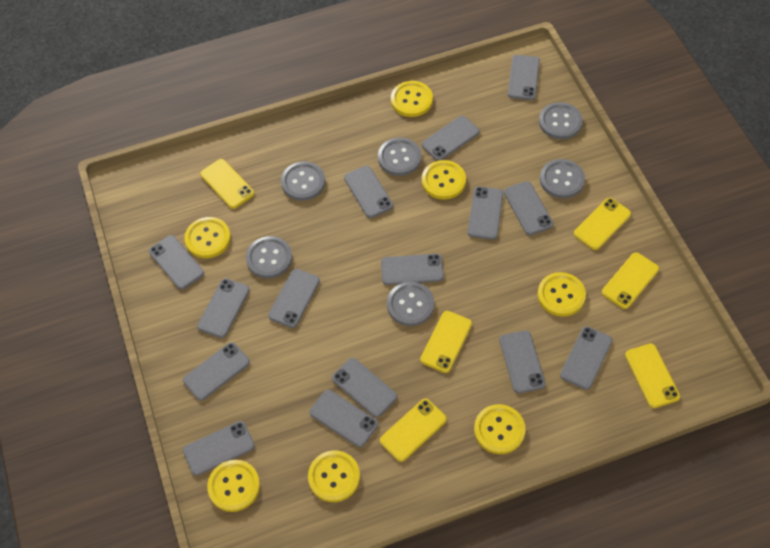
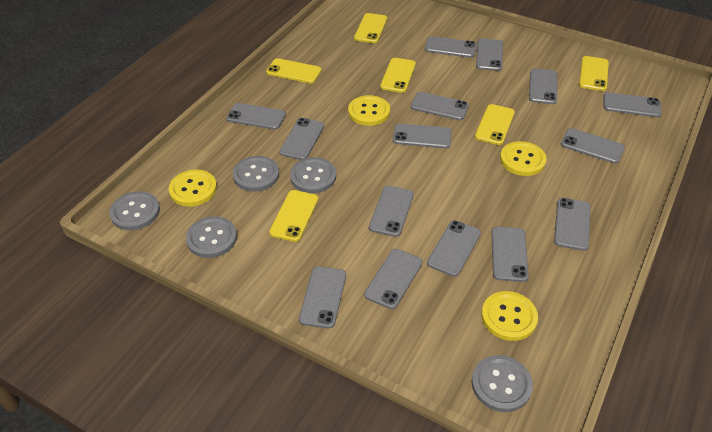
grey button: 6 -> 5
yellow button: 7 -> 4

